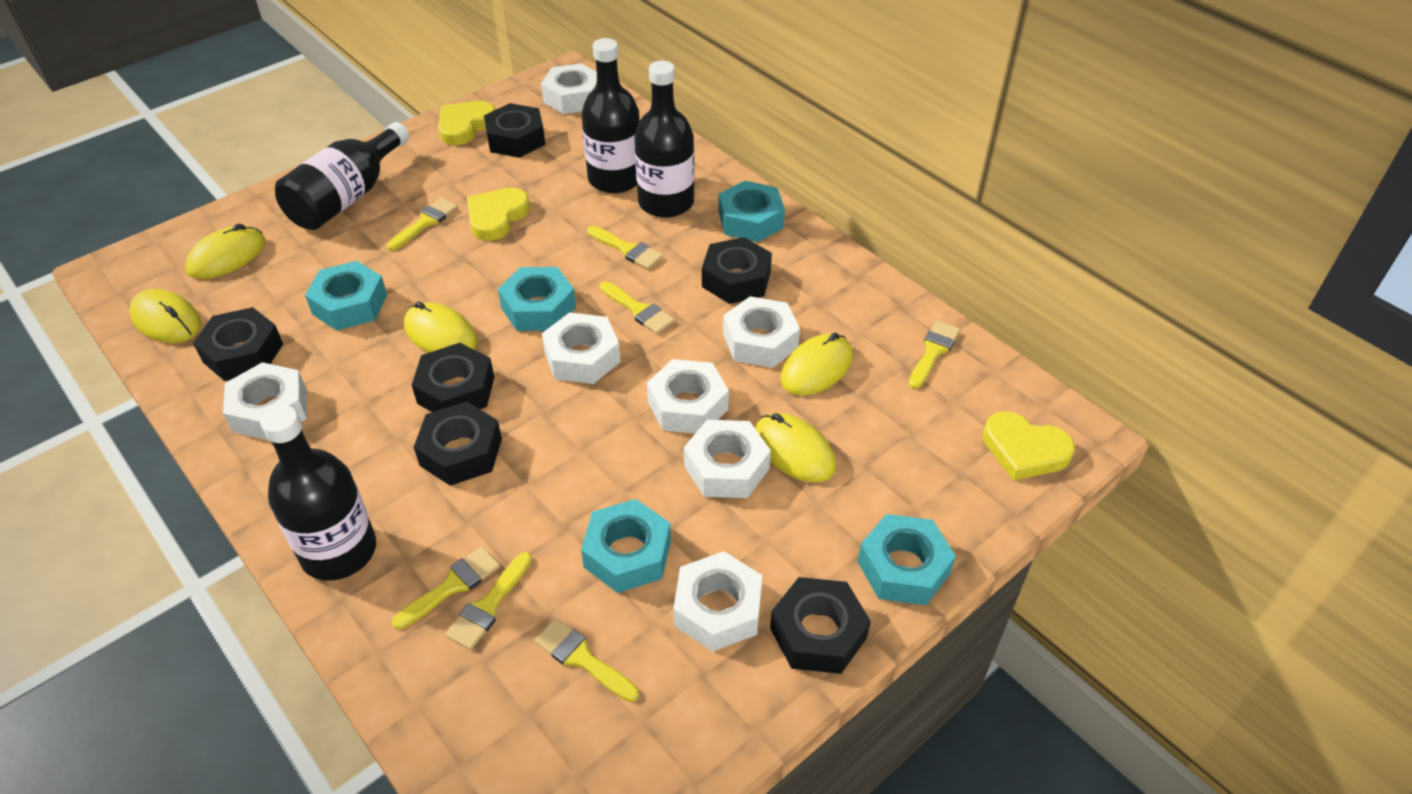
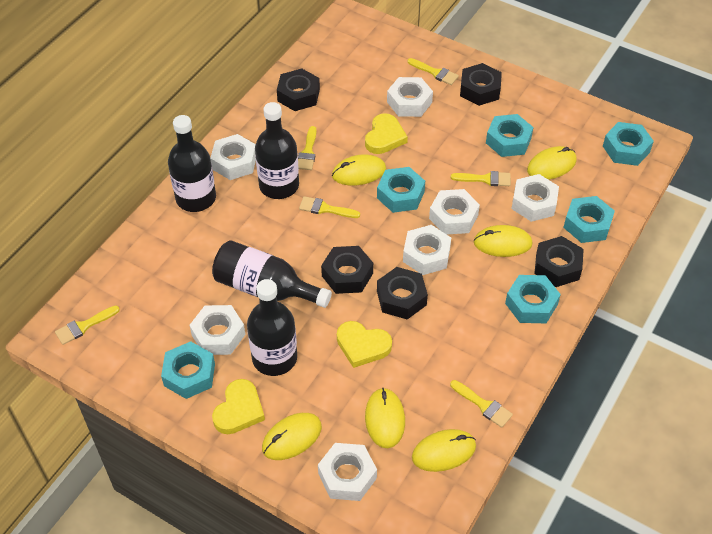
black nut: 6 -> 5
turquoise nut: 5 -> 6
yellow brush: 7 -> 6
yellow mouse: 5 -> 6

